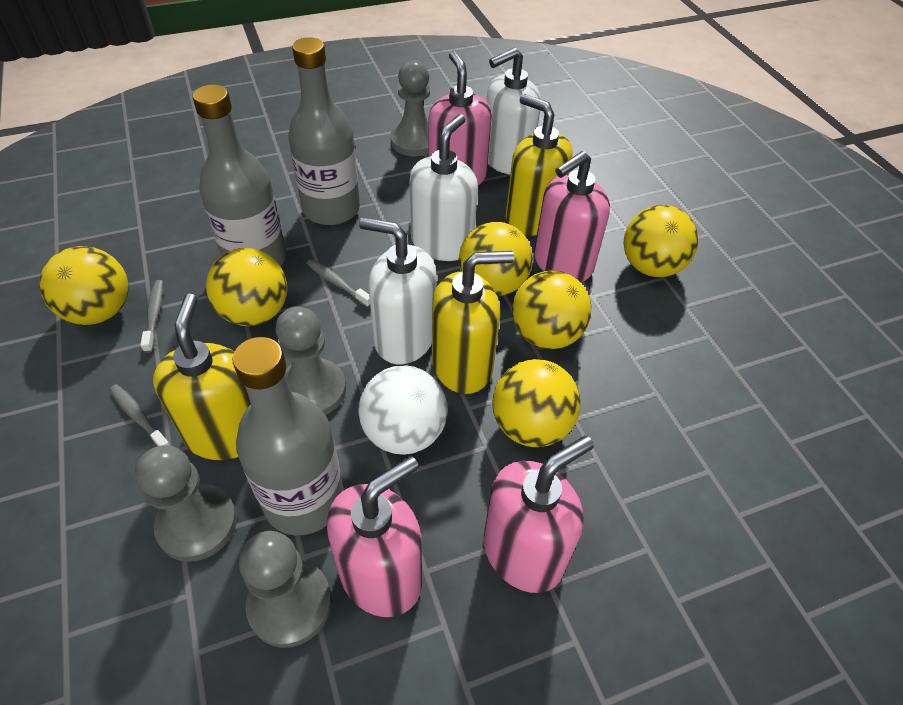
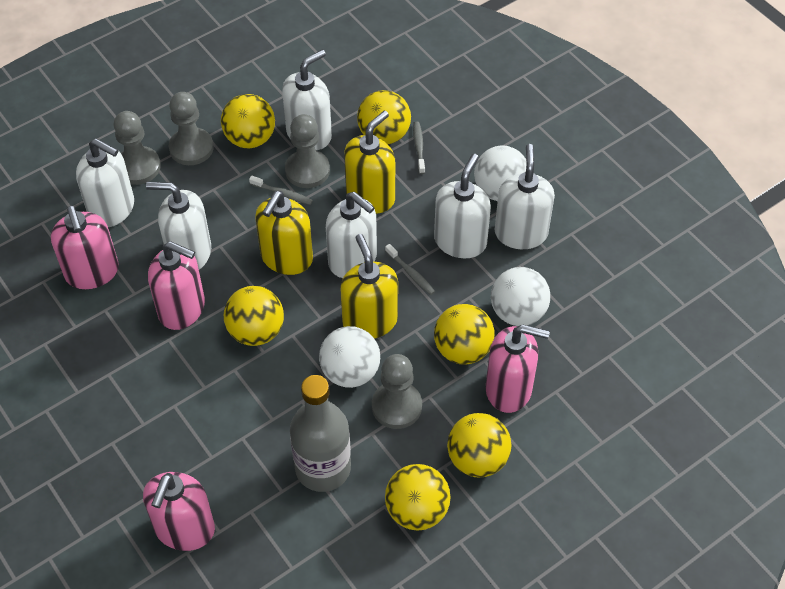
grey bottle: 3 -> 1
white ball: 1 -> 3
white soap dispenser: 3 -> 6

